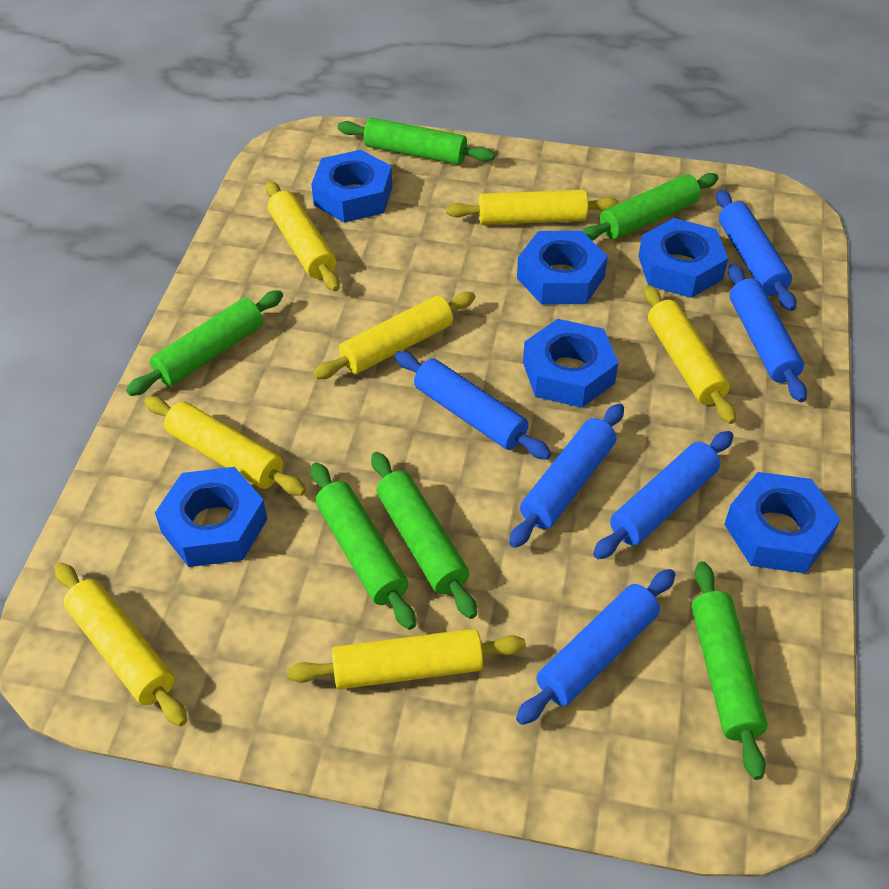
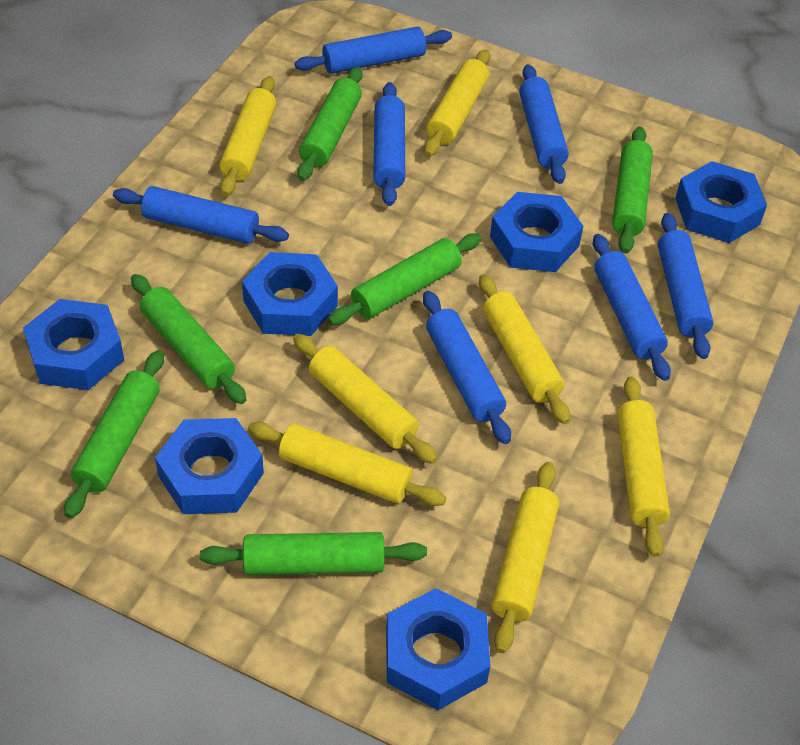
blue rolling pin: 6 -> 7

